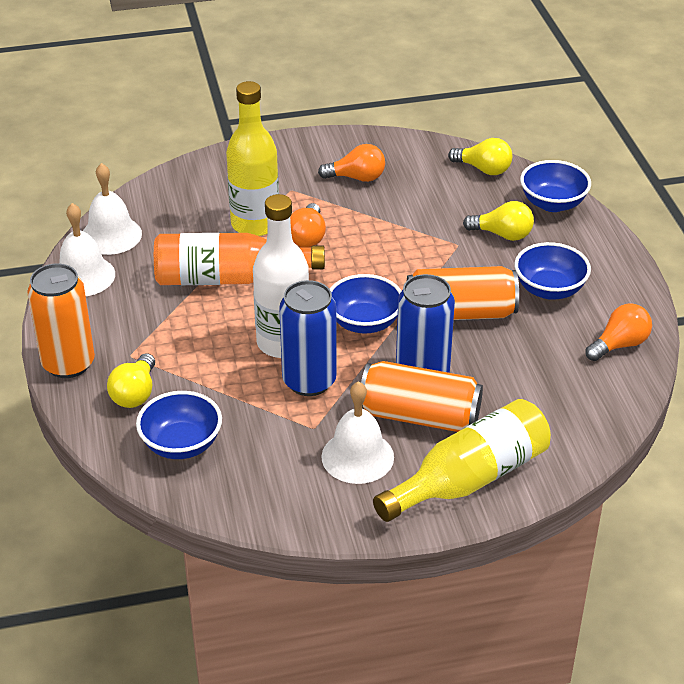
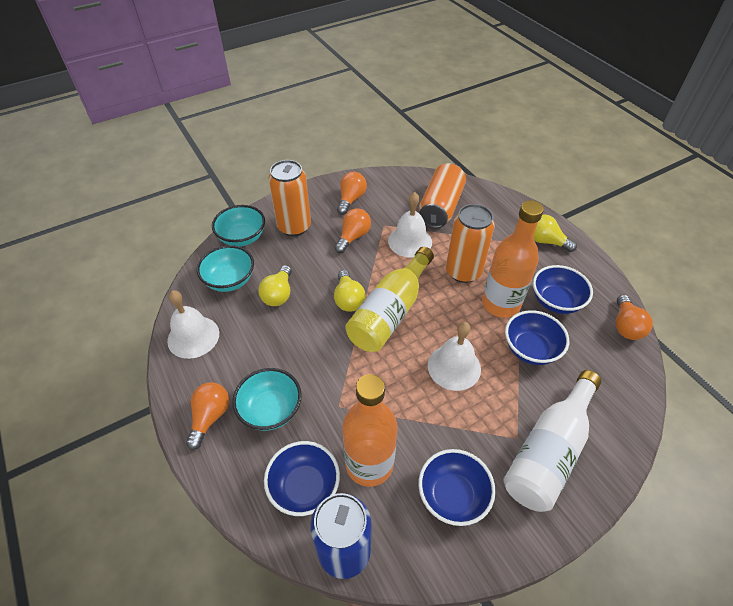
blue can: 2 -> 1
orange bottle: 1 -> 2
orange light bulb: 3 -> 4
turquoise bowl: 0 -> 3
yellow bottle: 2 -> 1

